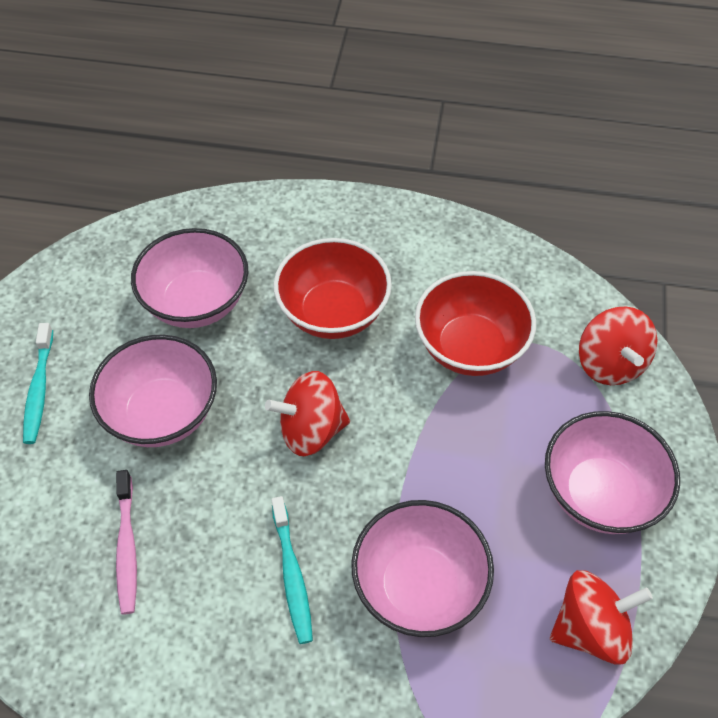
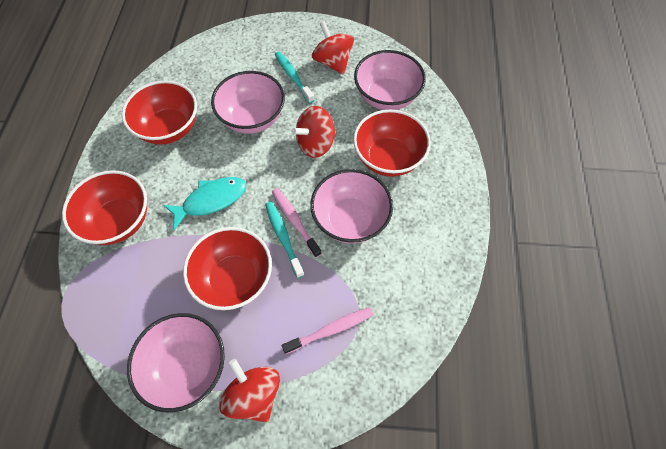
pink toothbrush: 1 -> 2
red bowl: 2 -> 4
turquoise fish: 0 -> 1

